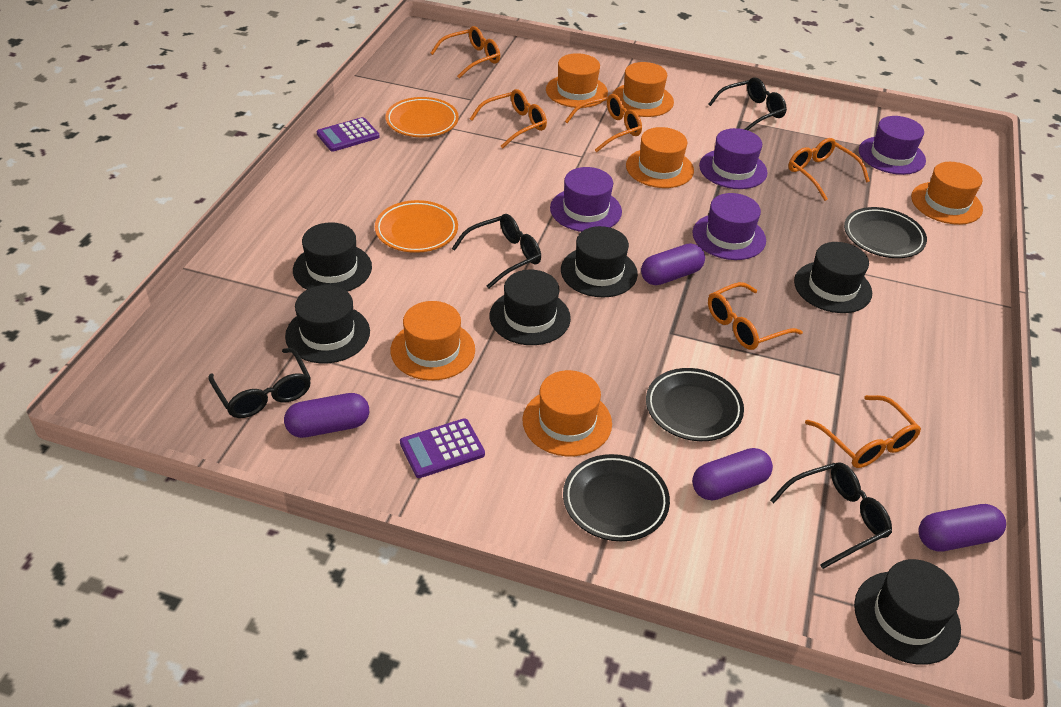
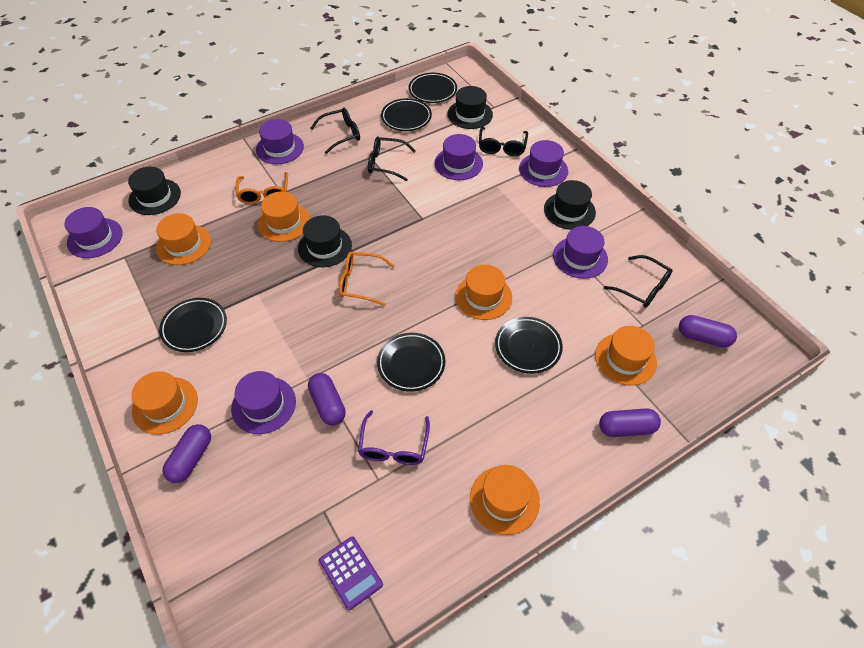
black hat: 6 -> 4
black plate: 3 -> 5
orange glasses: 6 -> 2
orange plate: 2 -> 0
purple calculator: 2 -> 1
purple glasses: 0 -> 1
purple hat: 4 -> 6

